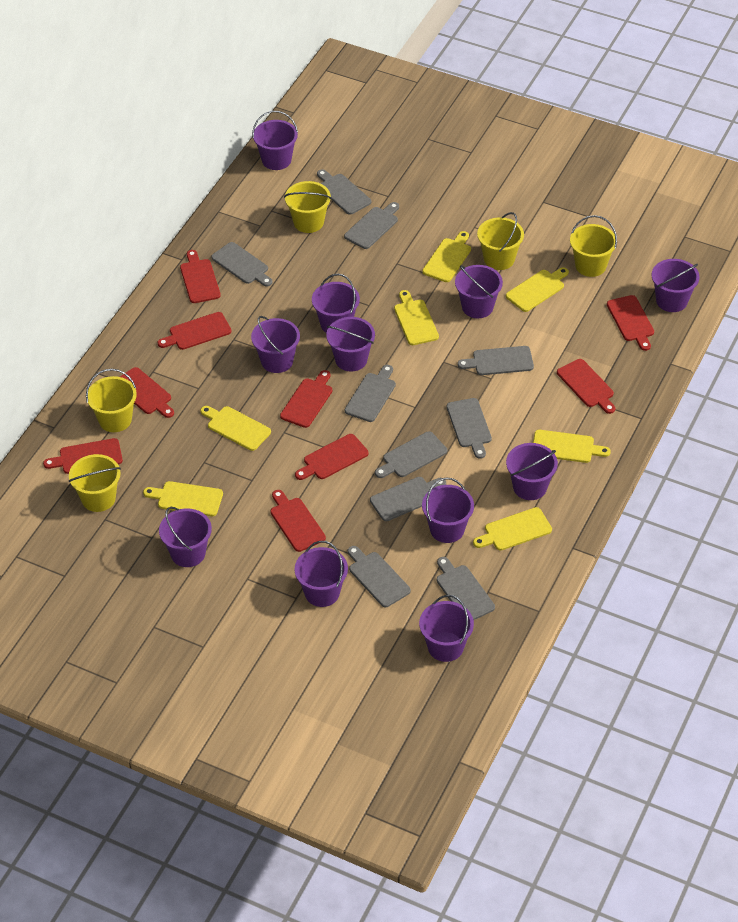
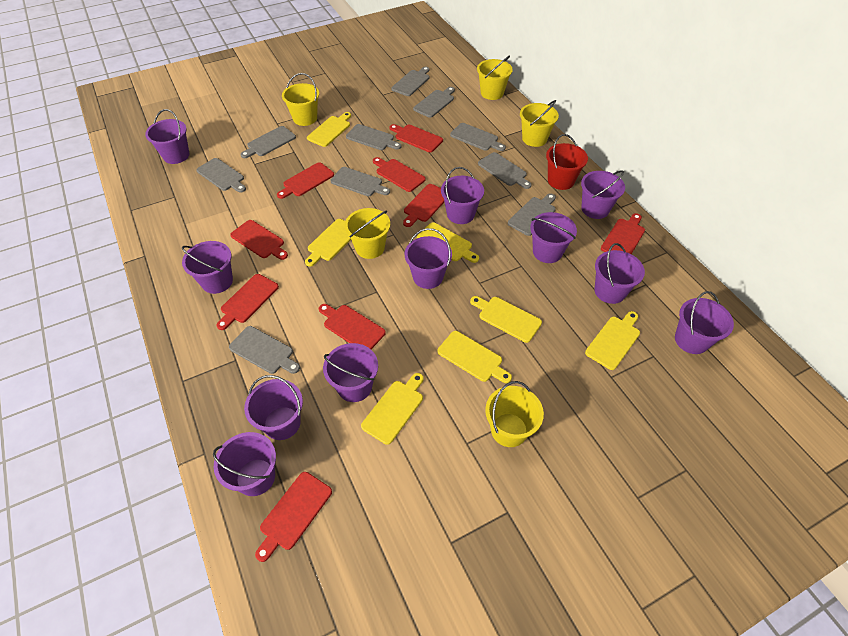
red bucket: 0 -> 1

